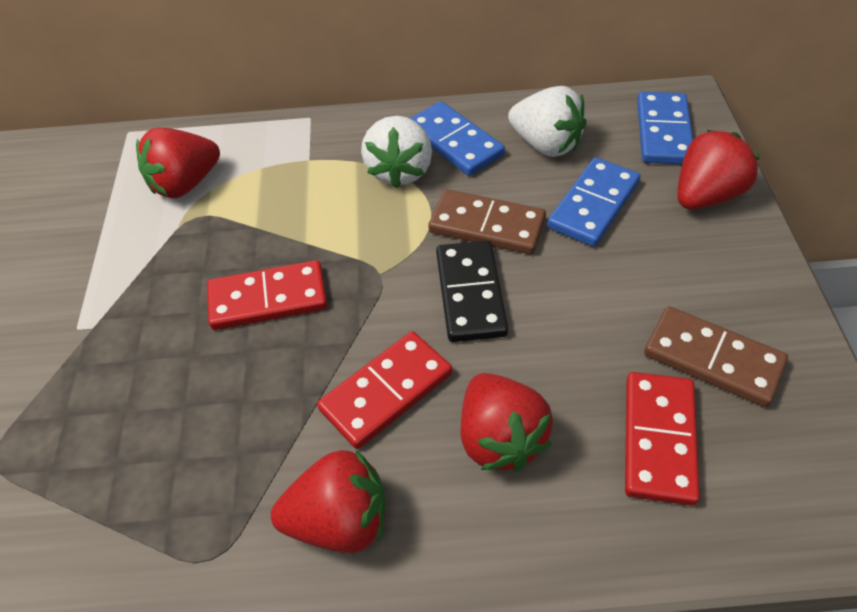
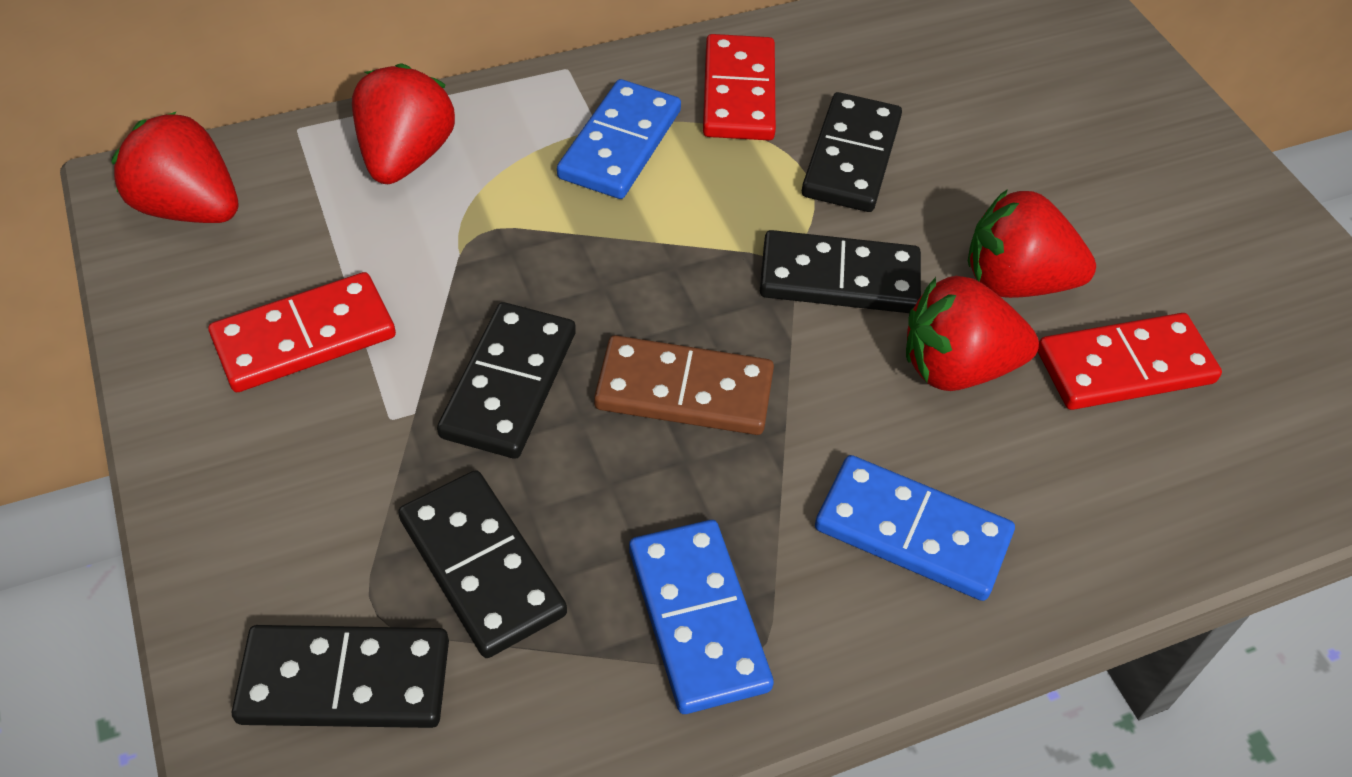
black domino: 1 -> 5
brown domino: 2 -> 1
white strawberry: 2 -> 0

